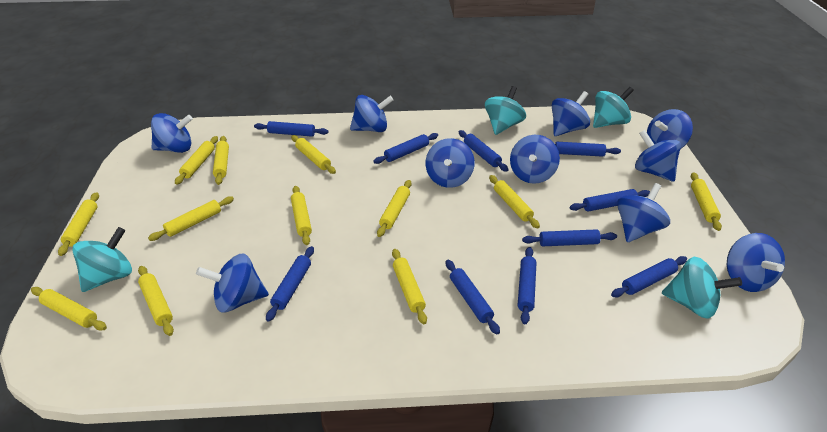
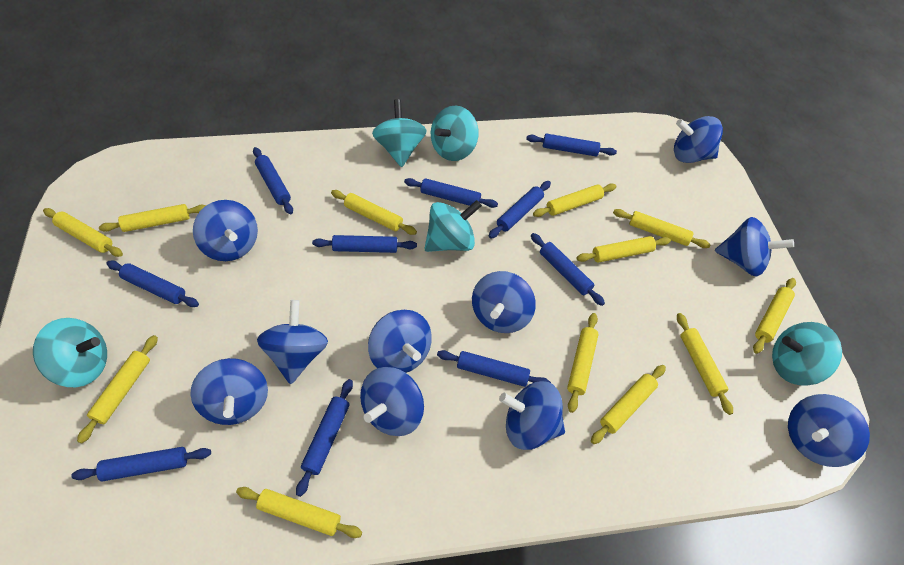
turquoise spinning top: 4 -> 5

